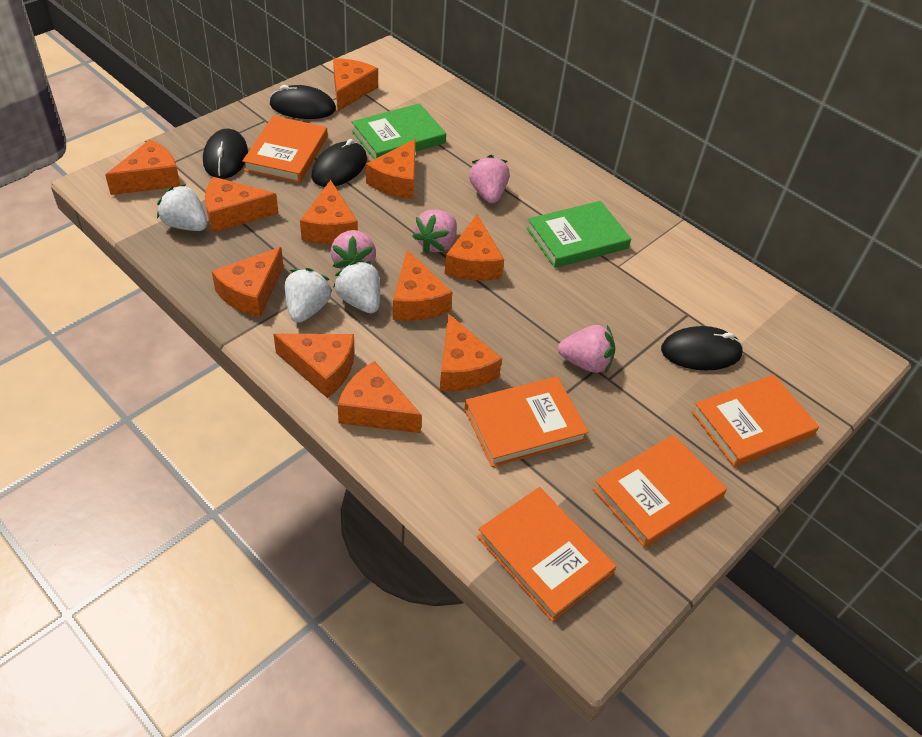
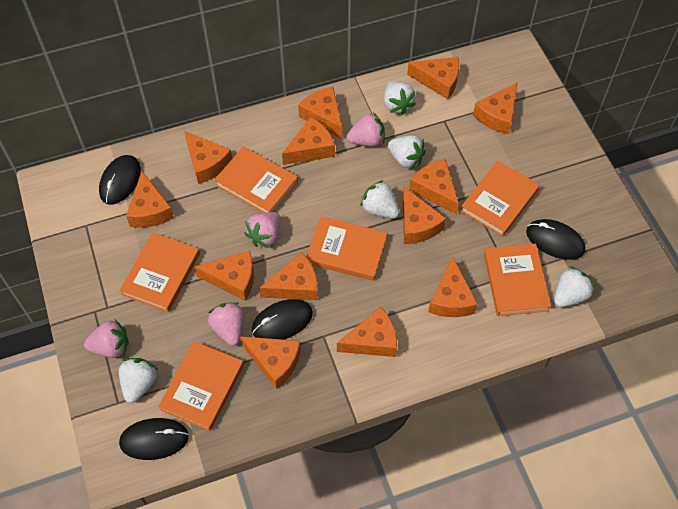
green book: 2 -> 0
orange book: 5 -> 6
orange cheese: 11 -> 13
white strawberry: 3 -> 5

